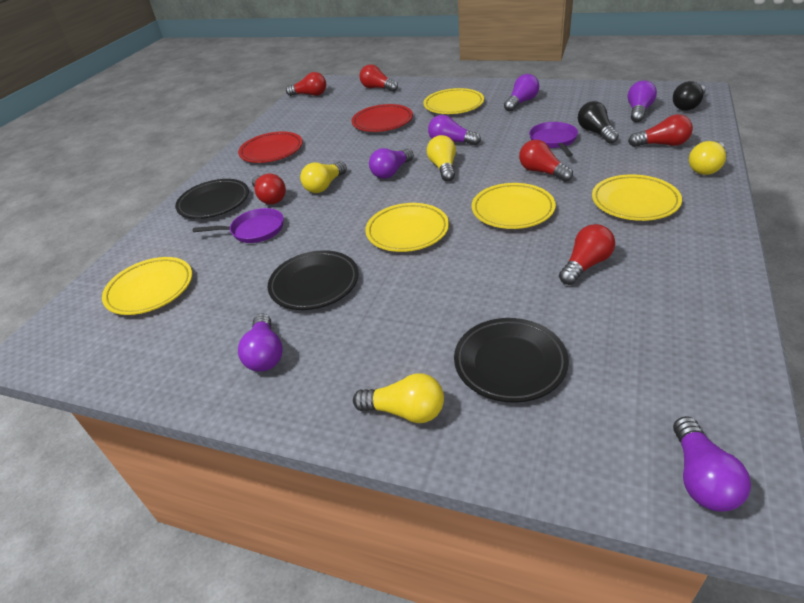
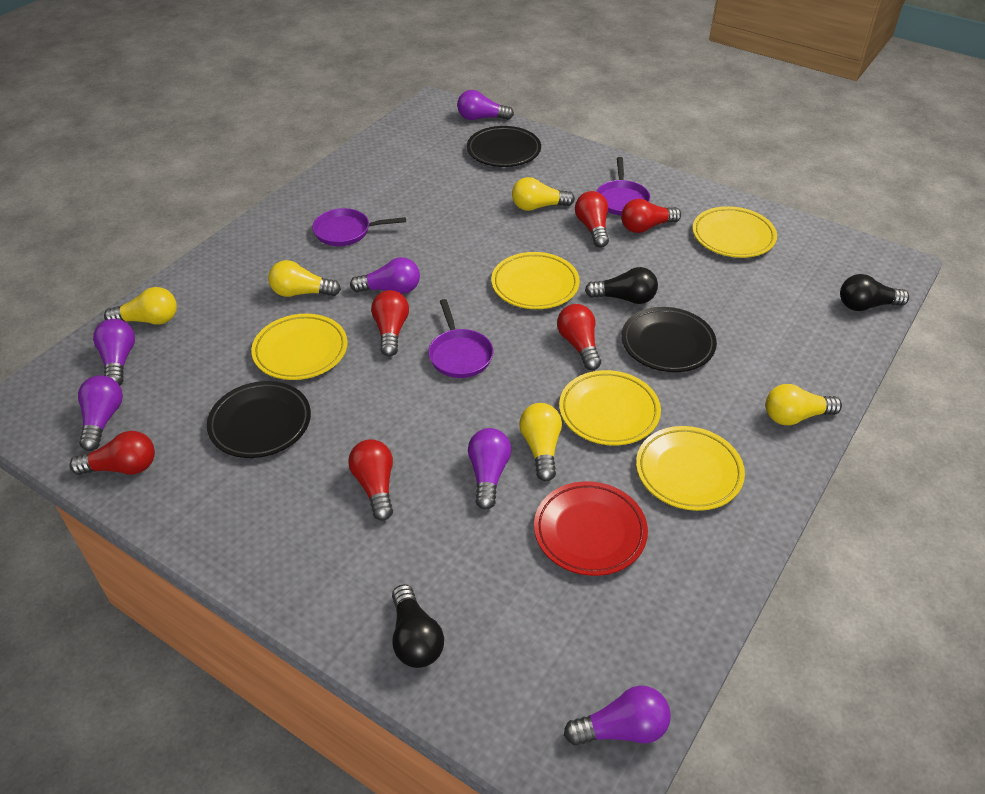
black light bulb: 2 -> 3
purple pan: 2 -> 3
red plate: 2 -> 1
yellow light bulb: 4 -> 5

